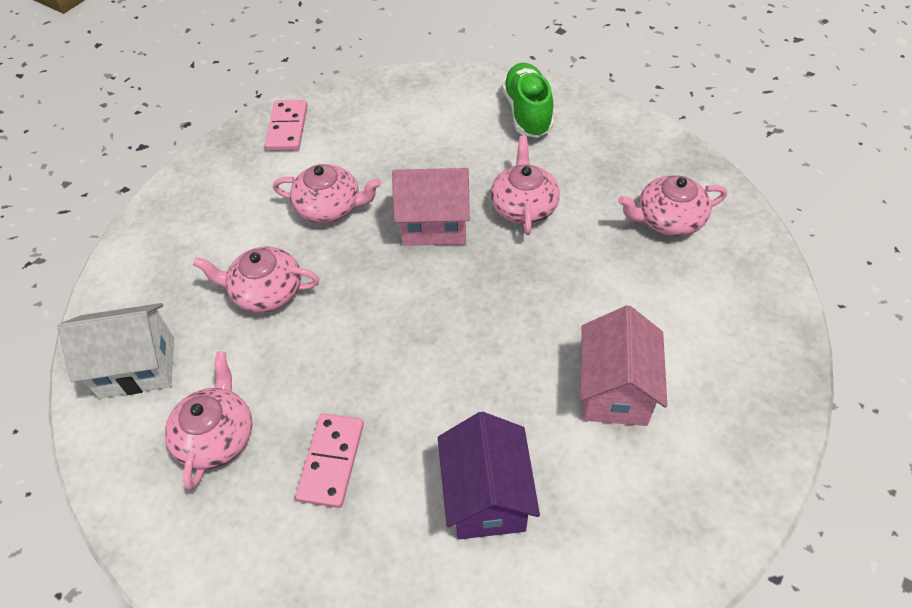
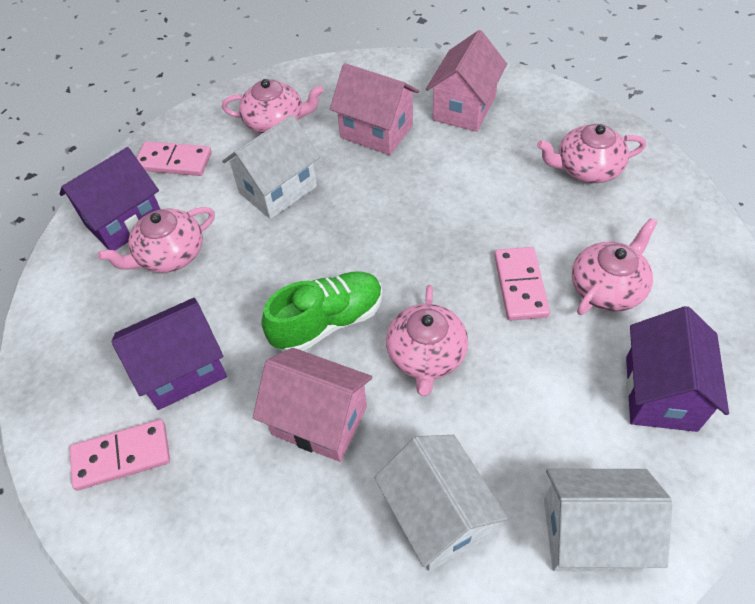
pink domino: 2 -> 3
pink house: 2 -> 3
purple house: 1 -> 3
white house: 1 -> 3

